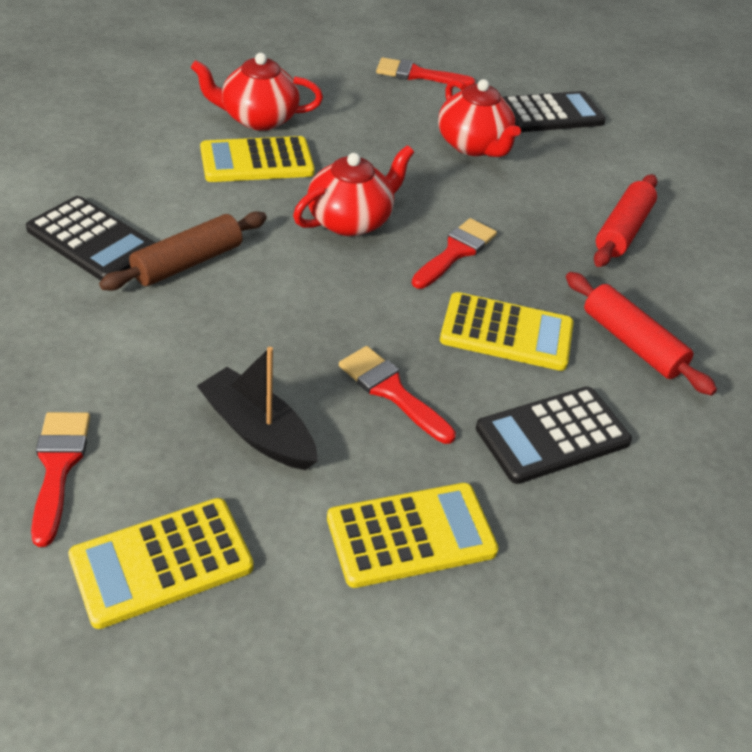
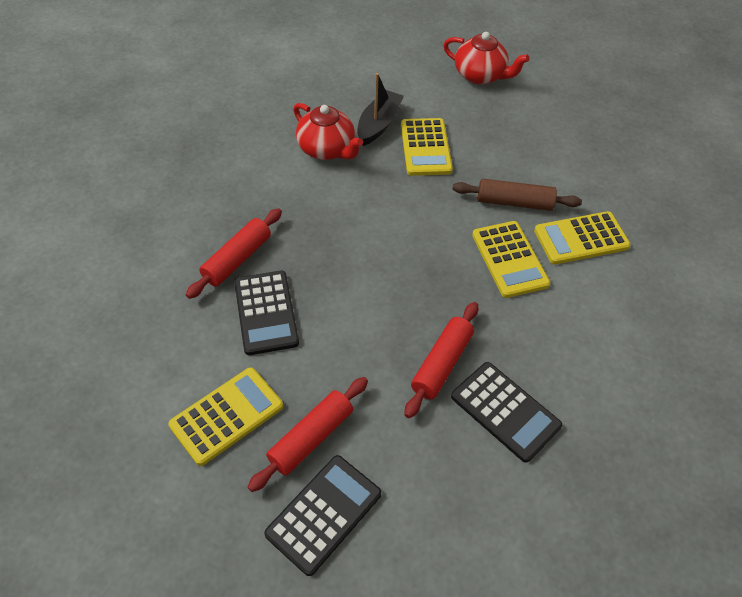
red brush: 4 -> 0
red rolling pin: 2 -> 3
red teapot: 3 -> 2

